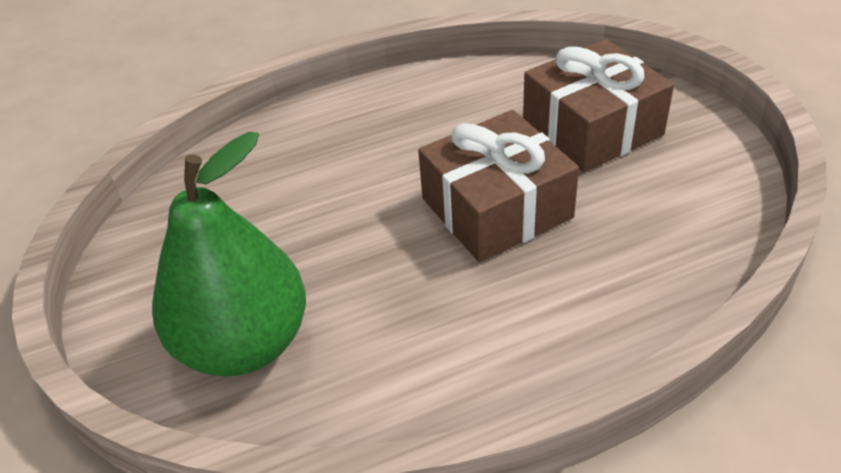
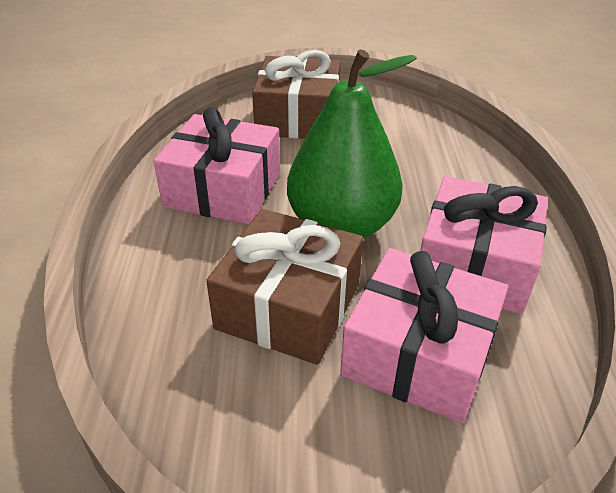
pink gift: 0 -> 3

